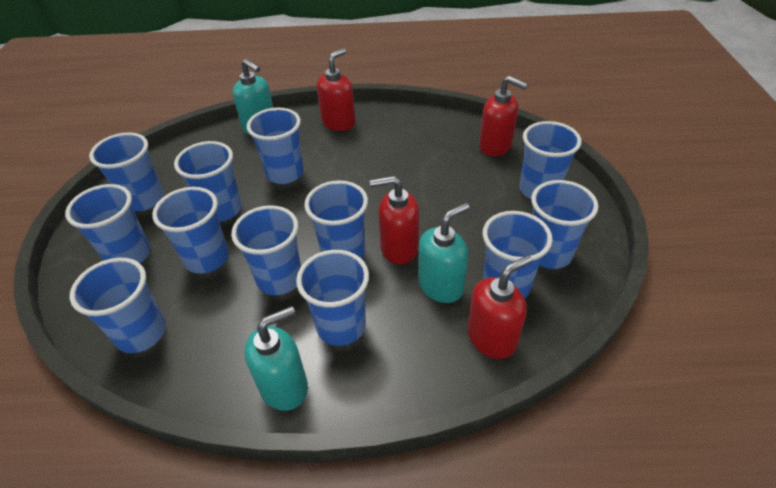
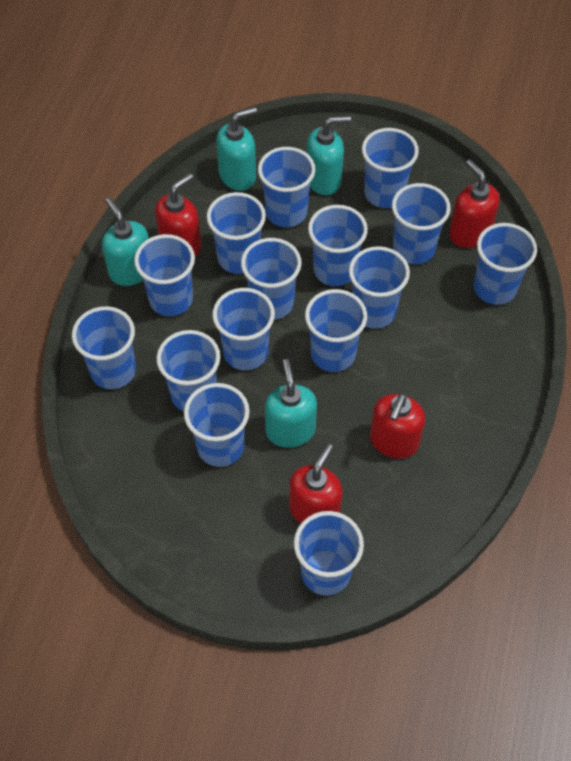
blue cup: 12 -> 15
turquoise soap dispenser: 3 -> 4

